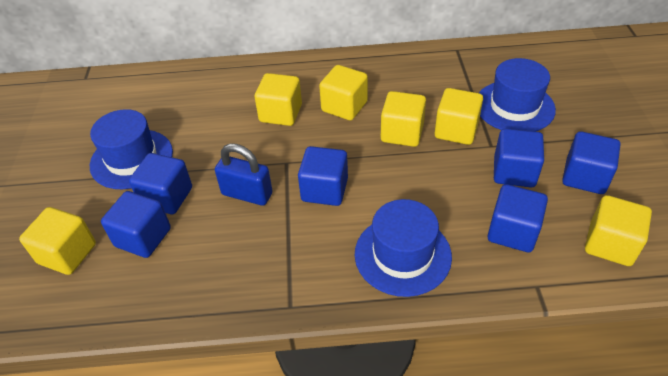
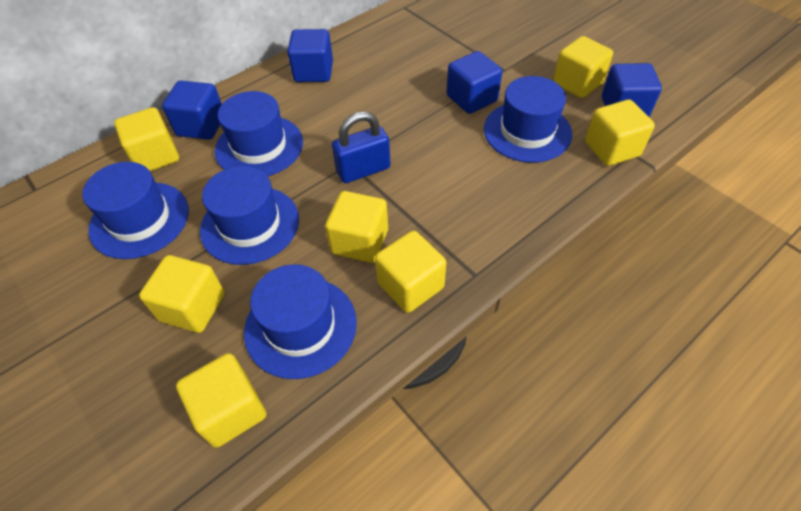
blue cube: 6 -> 4
blue hat: 3 -> 5
yellow cube: 6 -> 7

